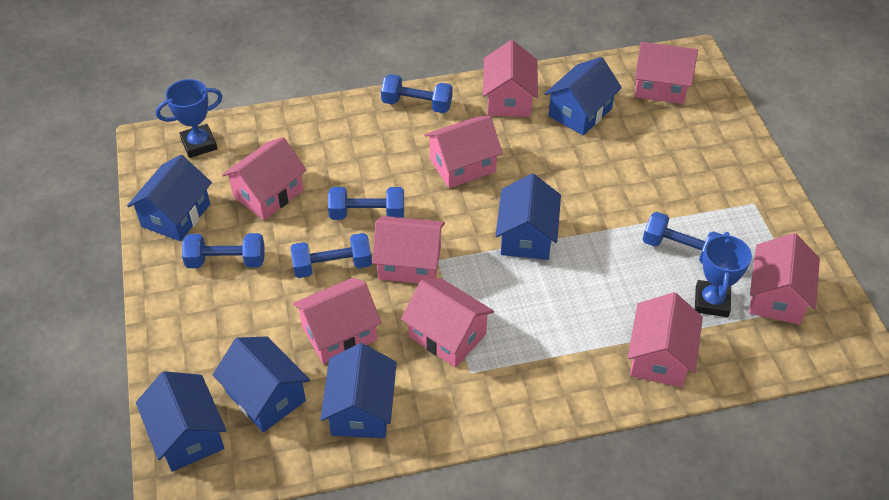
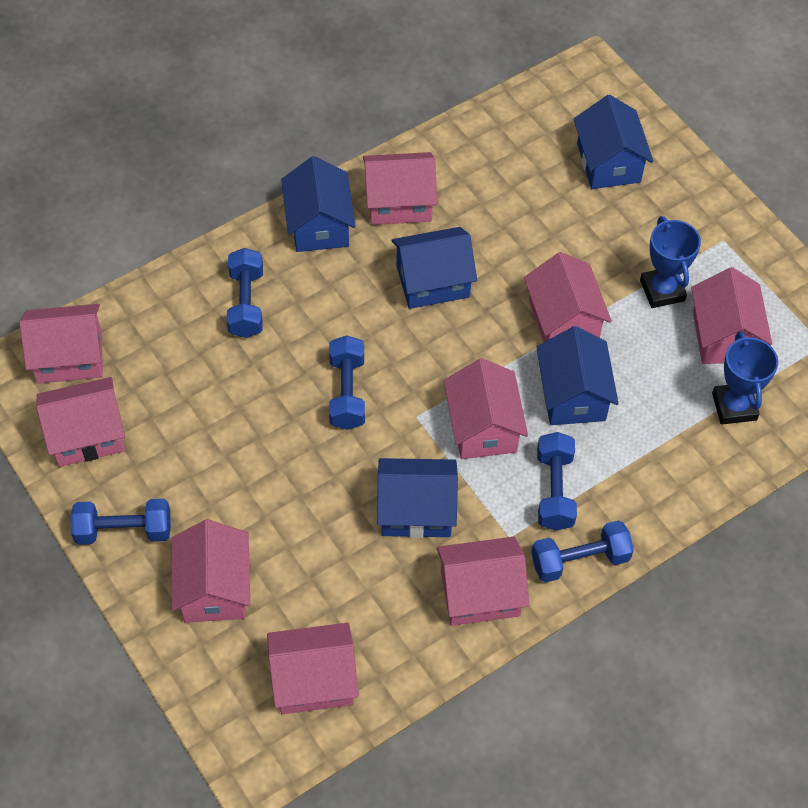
blue house: 6 -> 5

